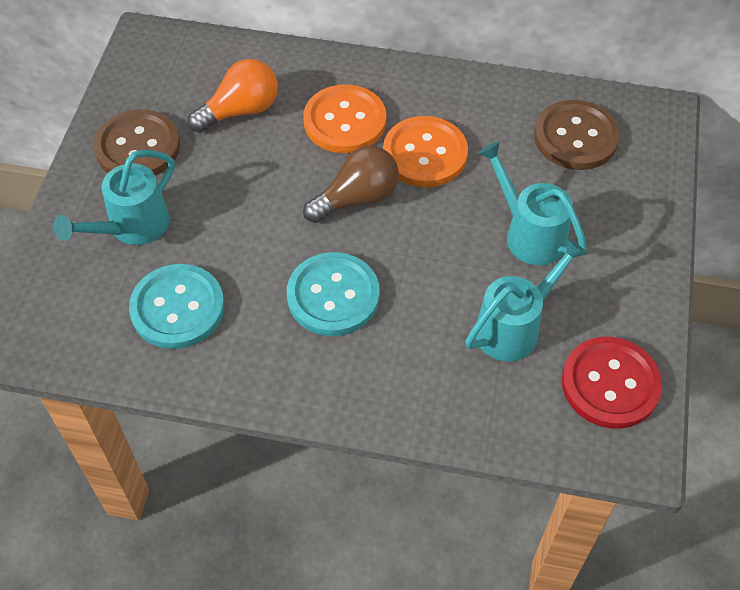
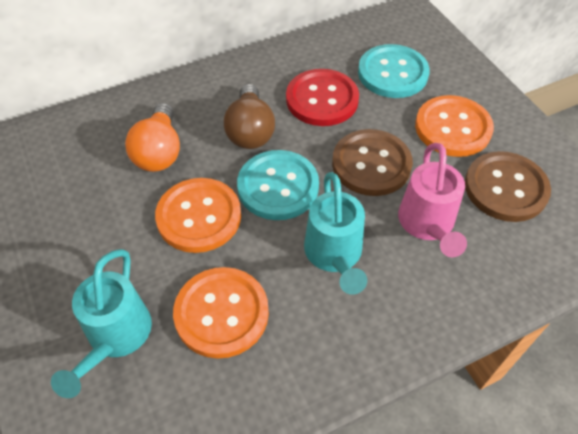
orange button: 2 -> 3
pink watering can: 0 -> 1
turquoise watering can: 3 -> 2

